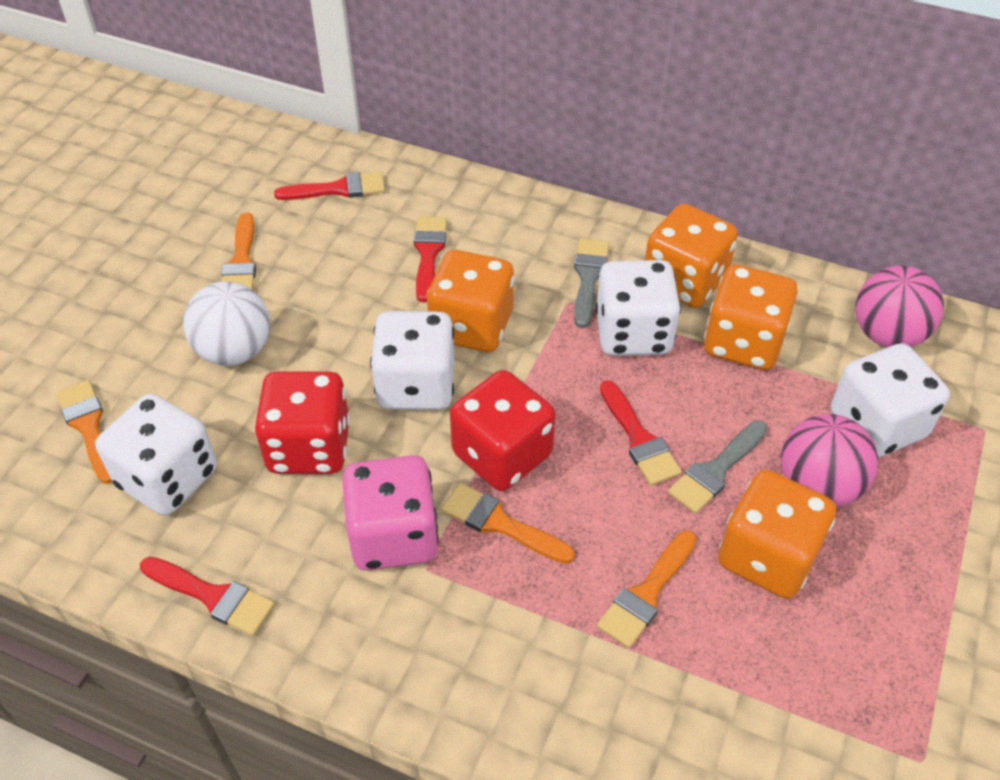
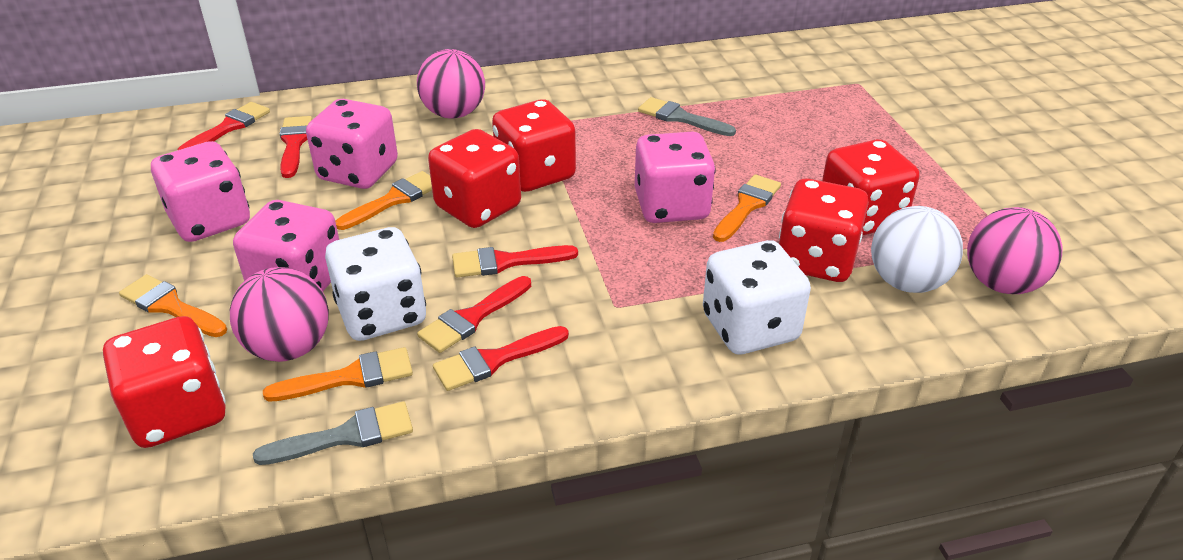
orange dice: 4 -> 0
pink ball: 2 -> 3
pink dice: 1 -> 4
red brush: 4 -> 5
red dice: 2 -> 5
white dice: 4 -> 2

